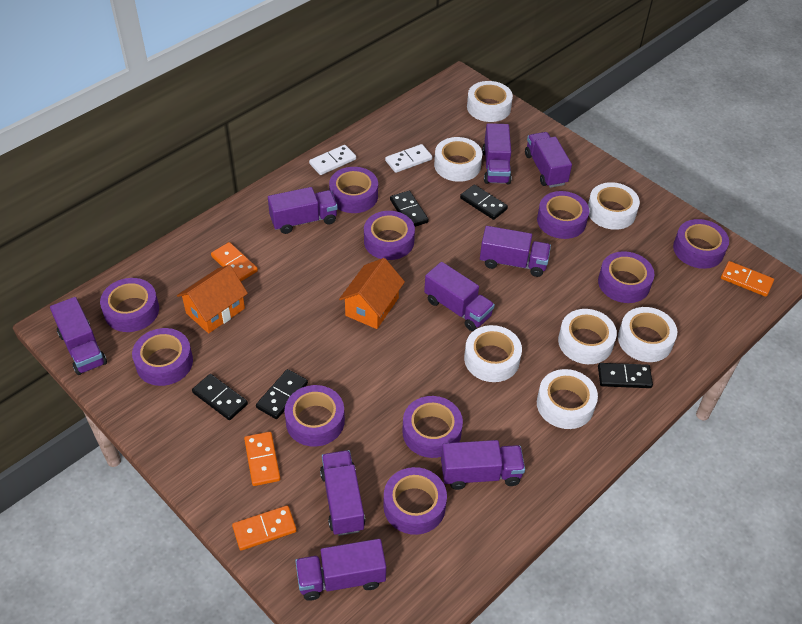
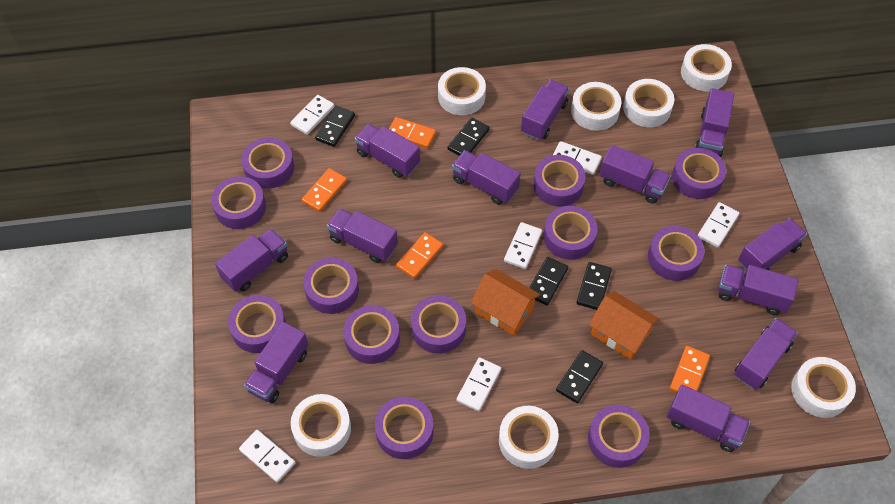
purple tape: 10 -> 12
purple truck: 9 -> 12
white domino: 2 -> 6

